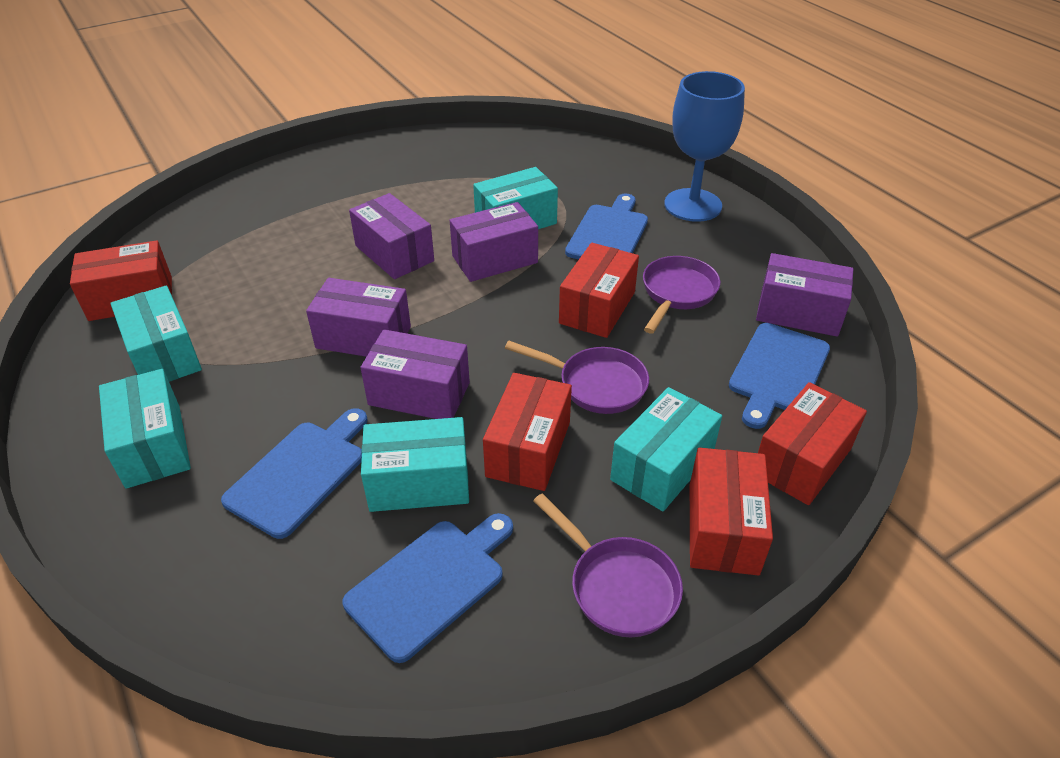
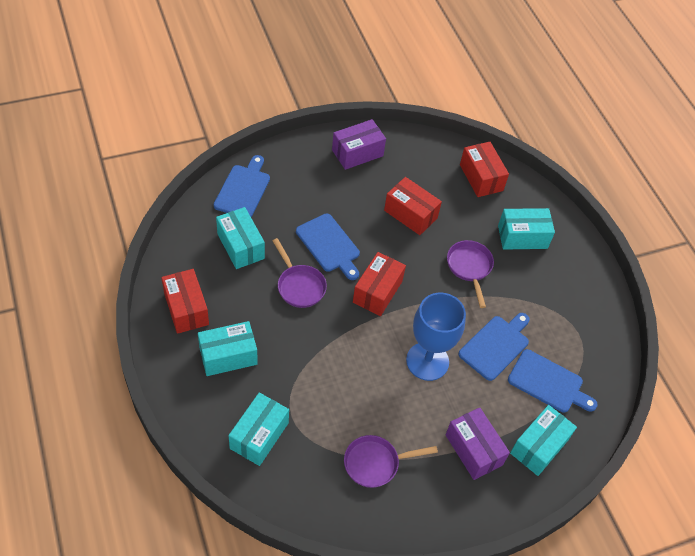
purple box: 5 -> 2
red box: 5 -> 4

